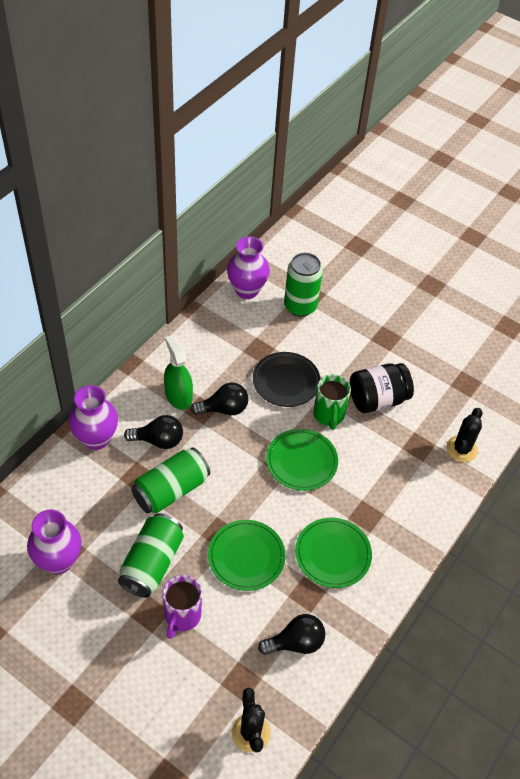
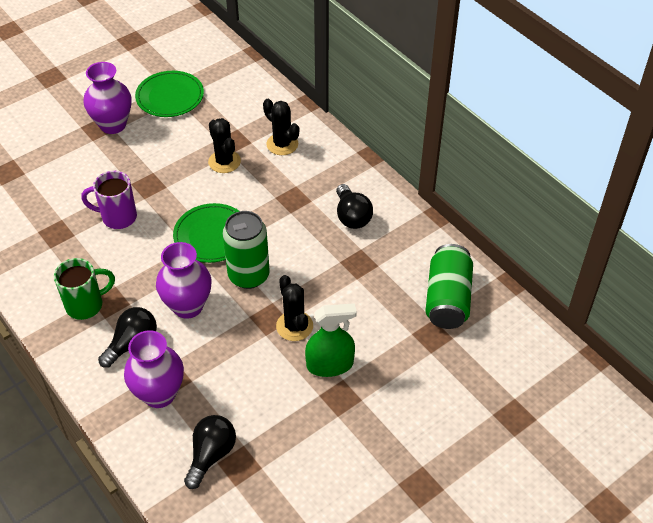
black cactus: 2 -> 3
black jar: 1 -> 0
black plate: 1 -> 0
green can: 3 -> 2
green plate: 3 -> 2

